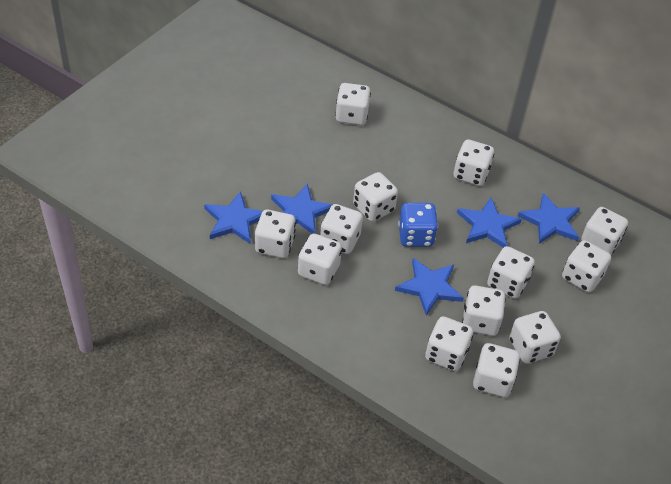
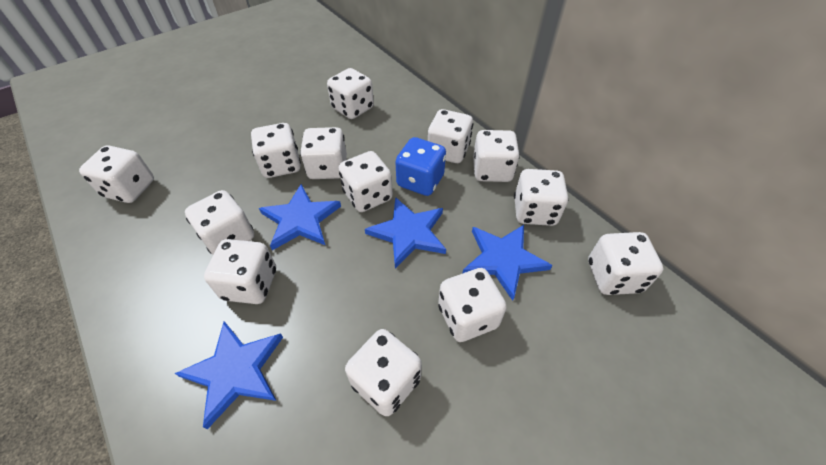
blue star: 5 -> 4

